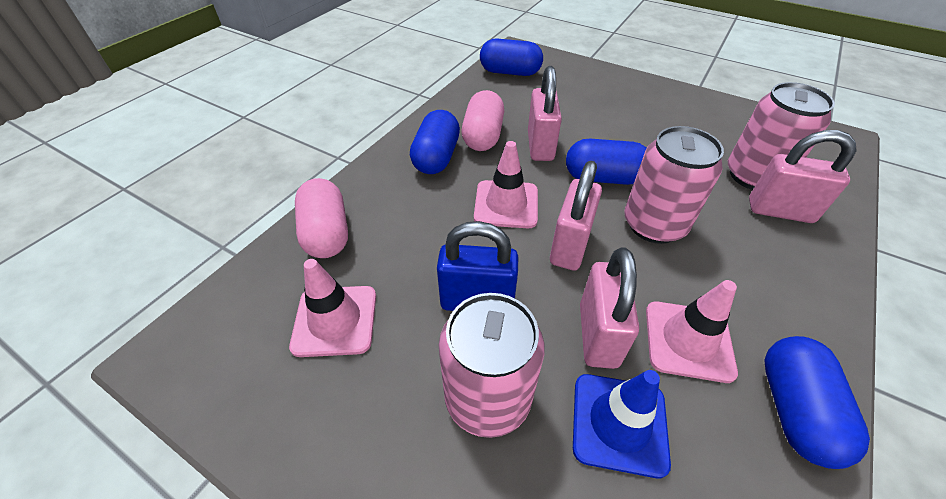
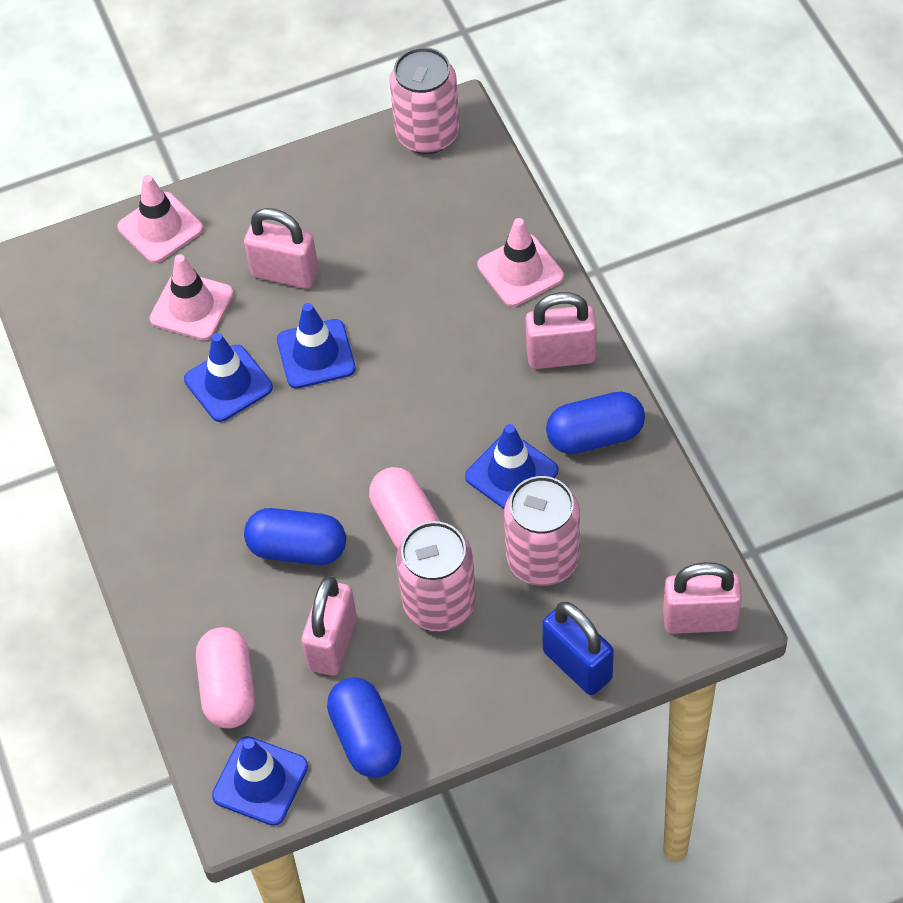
blue capsule: 4 -> 3
blue traffic cone: 1 -> 4

